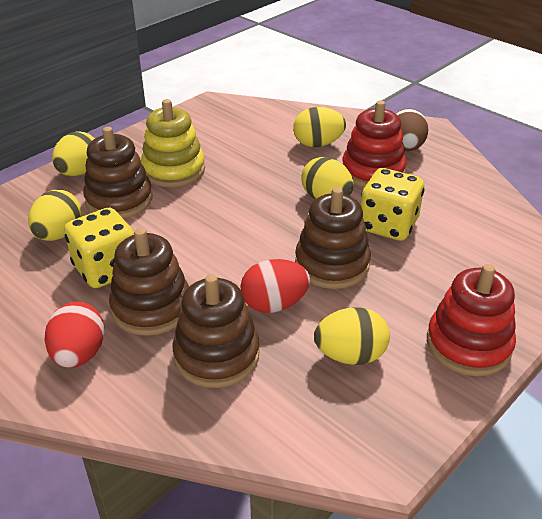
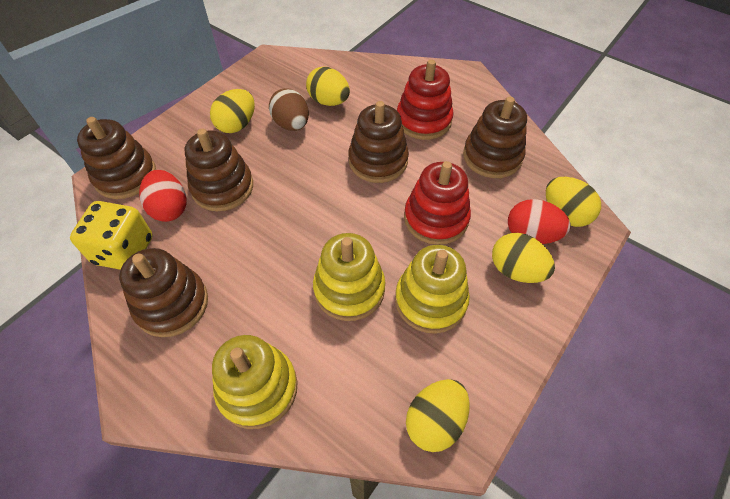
brown stacking toy: 4 -> 5
yellow dice: 2 -> 1
yellow stacking toy: 1 -> 3

